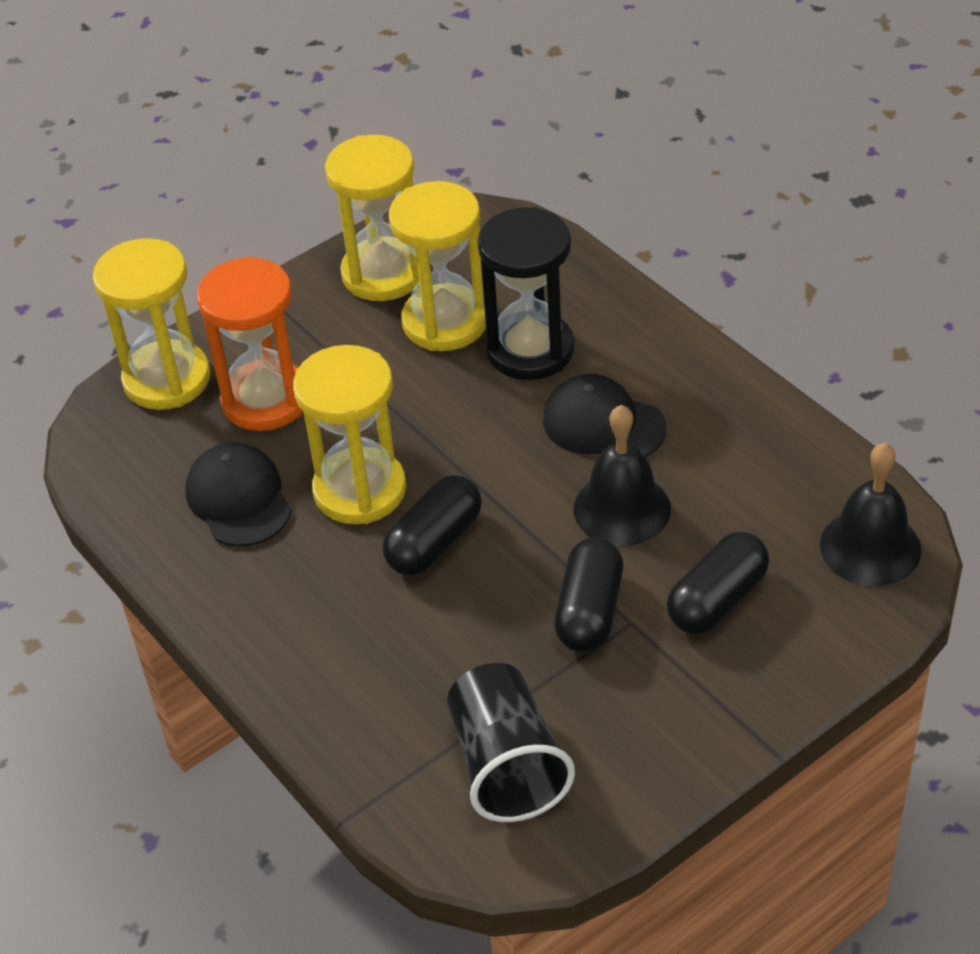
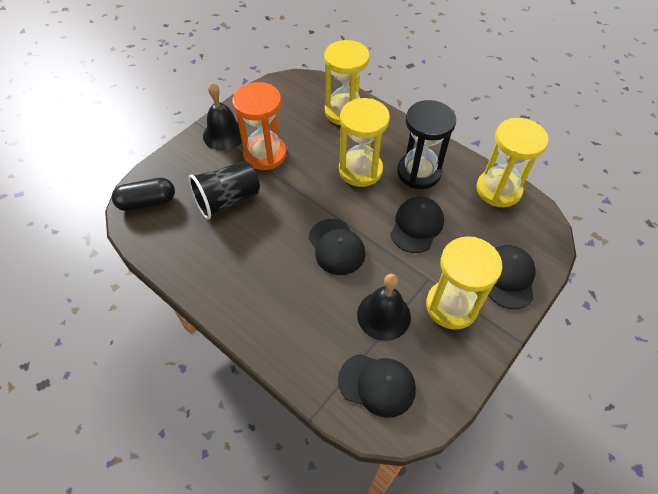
black cap: 2 -> 4
black capsule: 3 -> 1

